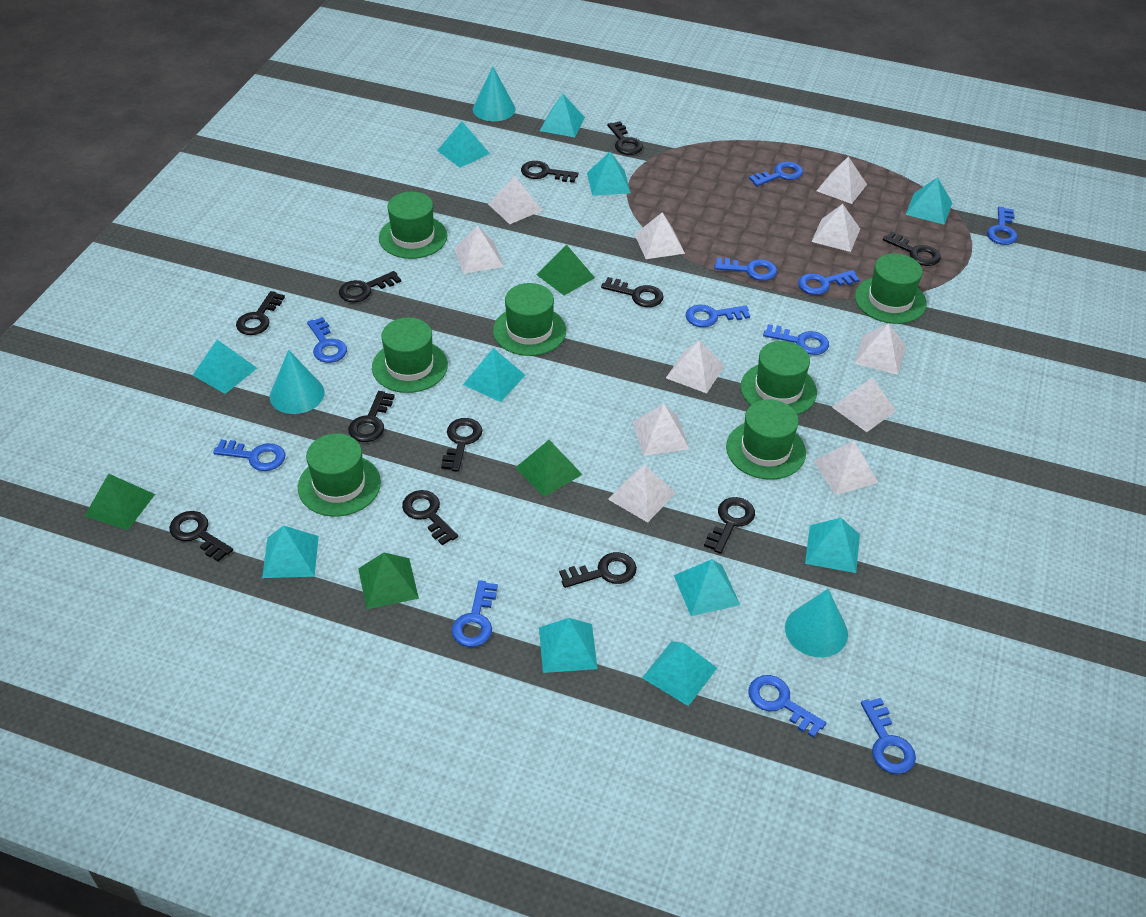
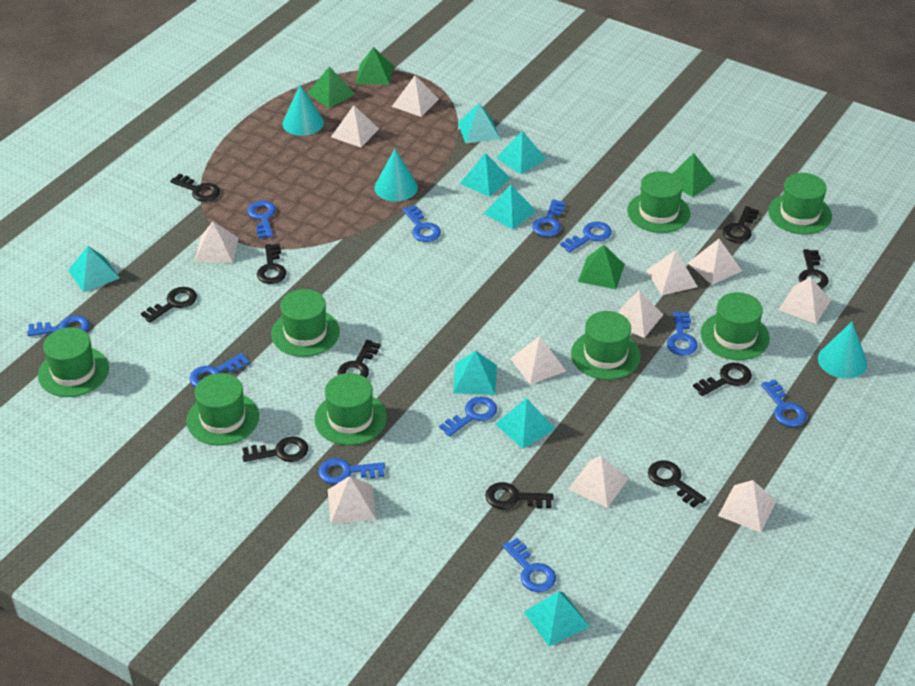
black key: 12 -> 10
green hat: 7 -> 8
turquoise pyramid: 11 -> 8

